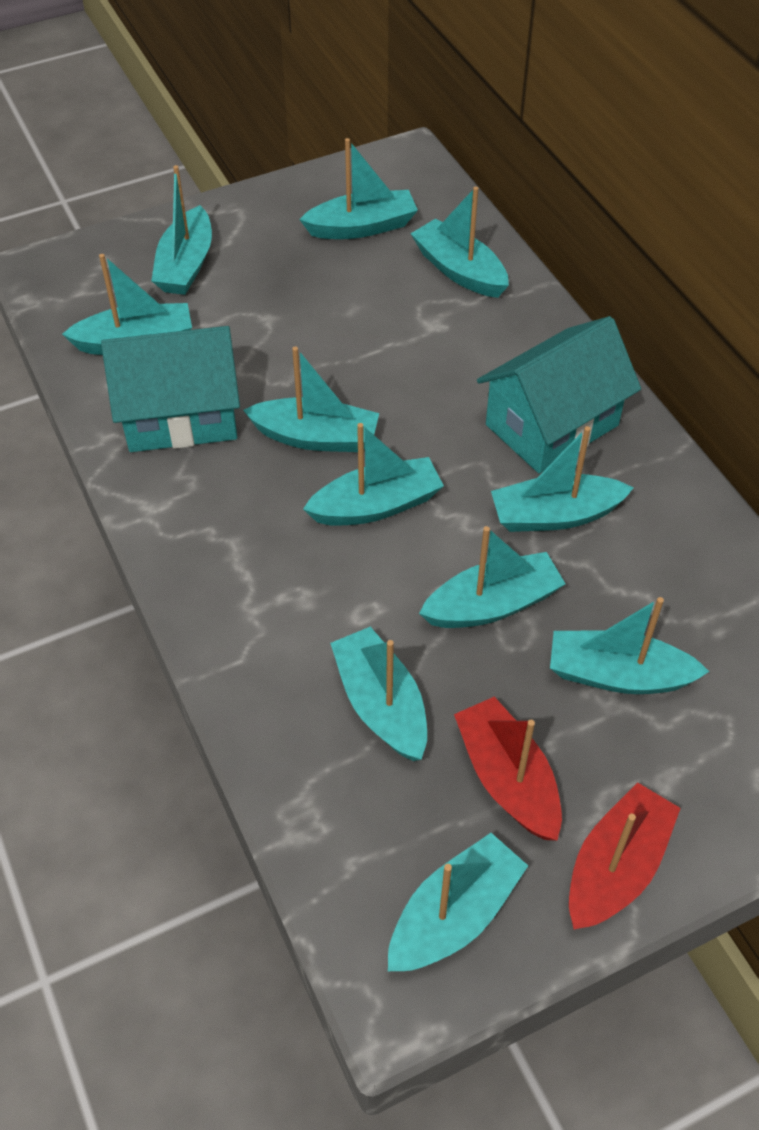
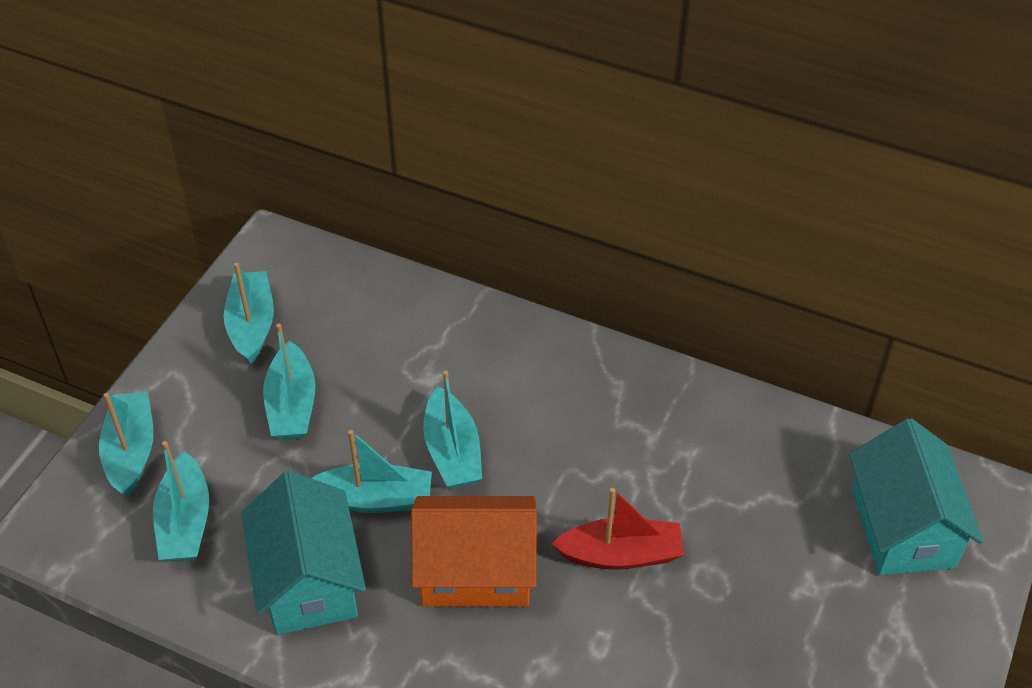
orange house: 0 -> 1
red boat: 2 -> 1
turquoise boat: 11 -> 6

